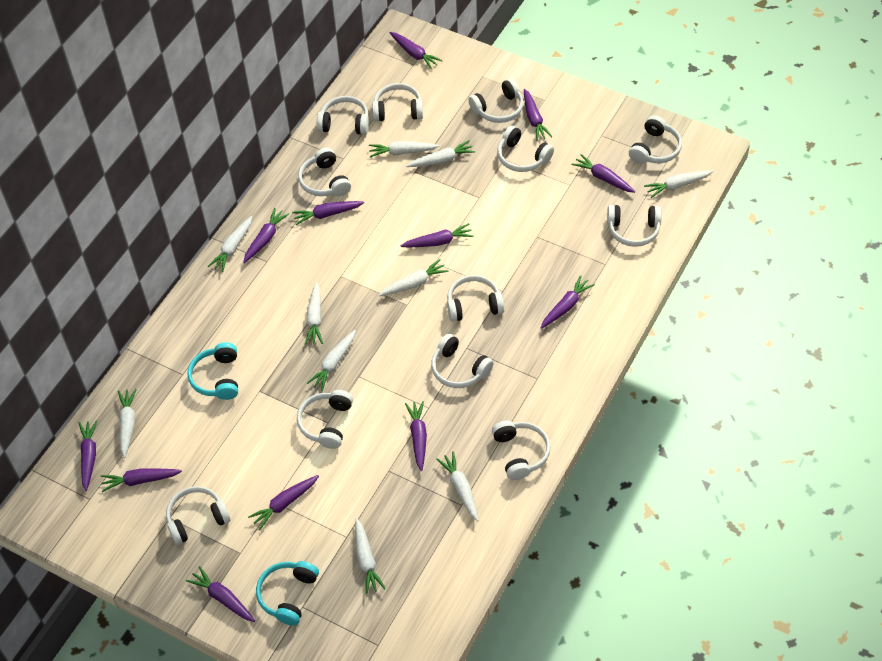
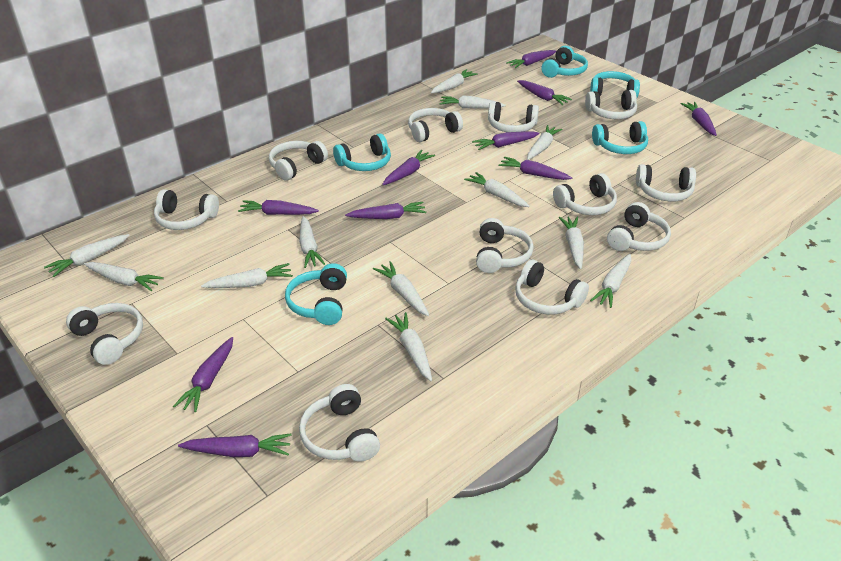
purple carrot: 12 -> 10
turquoise headphones: 2 -> 5
white carrot: 10 -> 12

